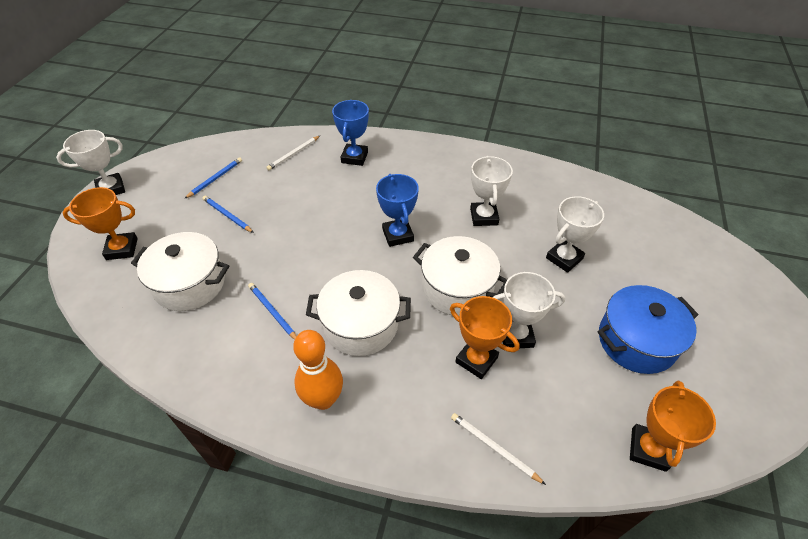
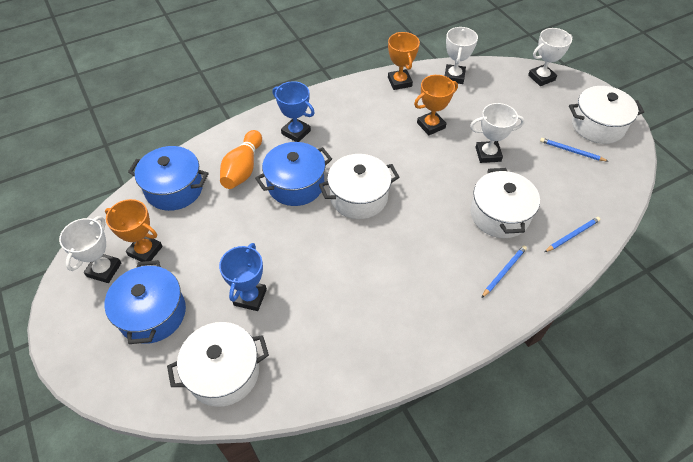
blue pot: 1 -> 3
white pencil: 2 -> 0
white pot: 3 -> 4

